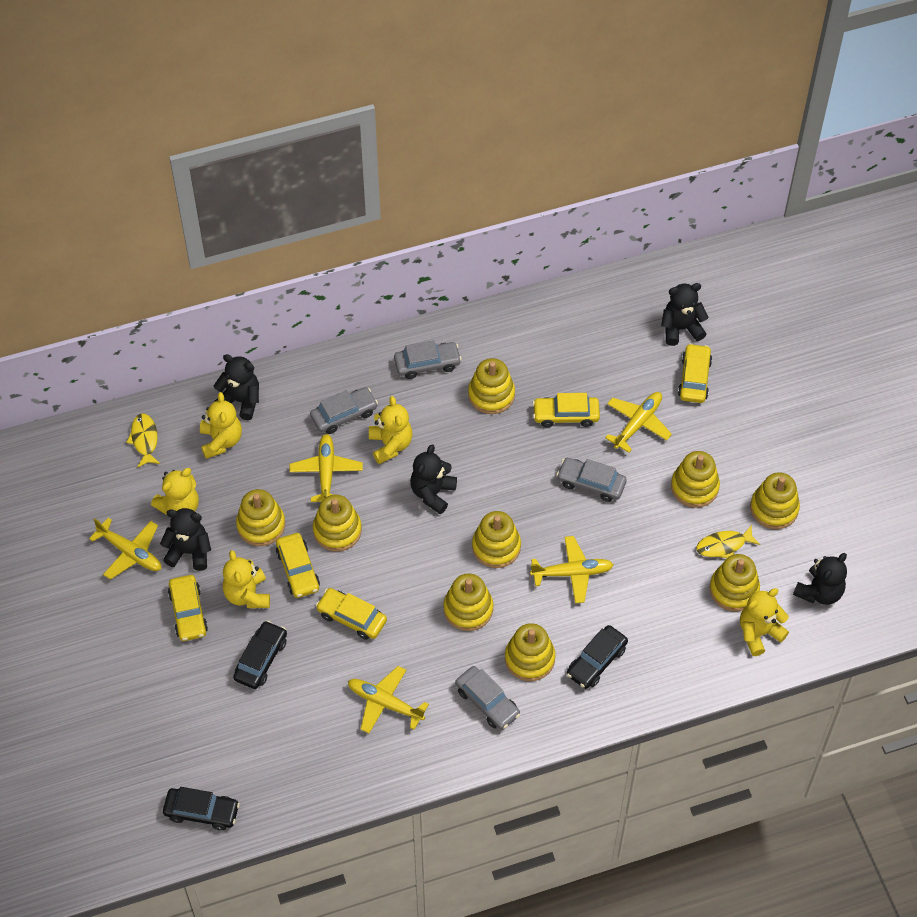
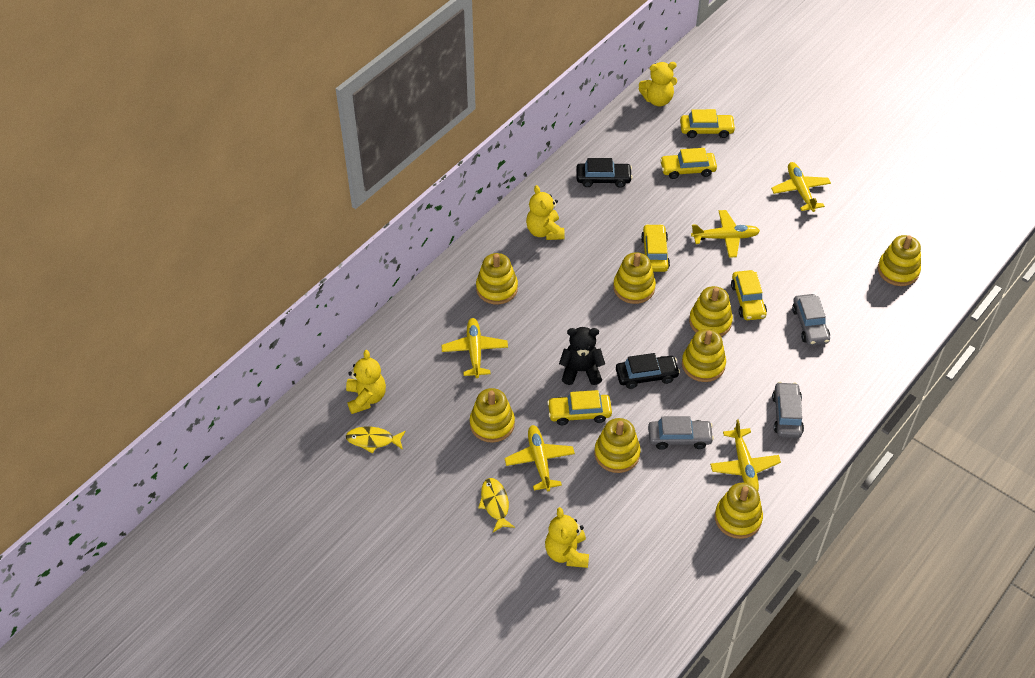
black car: 3 -> 2
black teddy bear: 5 -> 1
grey car: 4 -> 3
yellow stacking toy: 9 -> 8
yellow teddy bear: 5 -> 4

